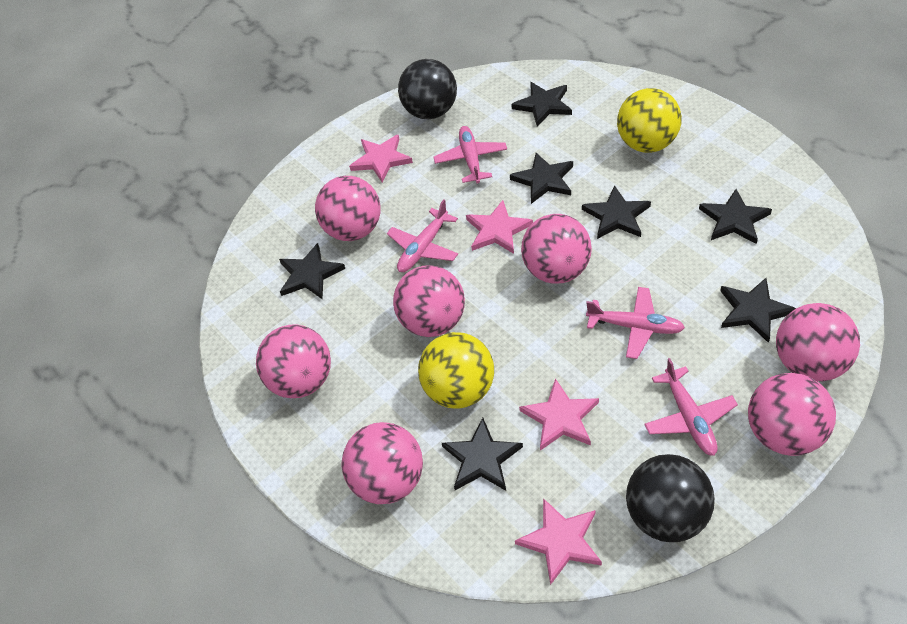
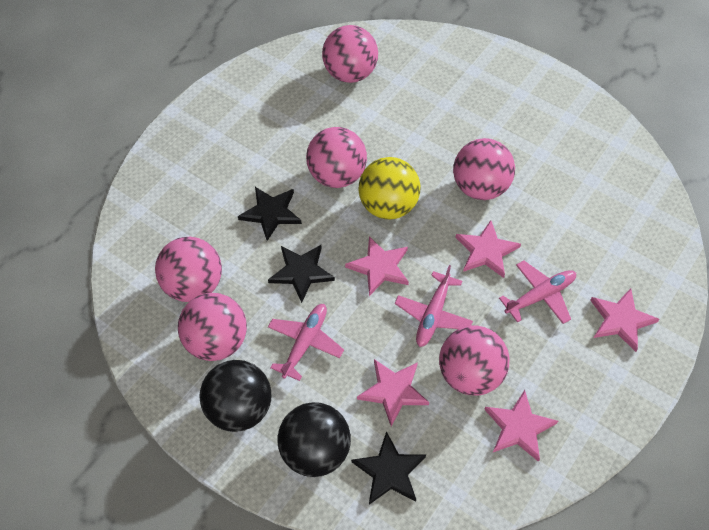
black star: 7 -> 3
pink ball: 7 -> 6
pink plane: 4 -> 3
pink star: 4 -> 5
yellow ball: 2 -> 1

